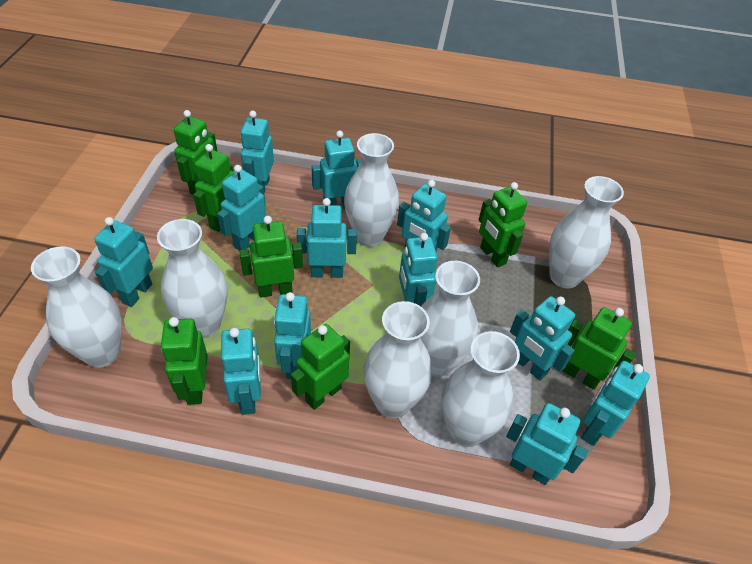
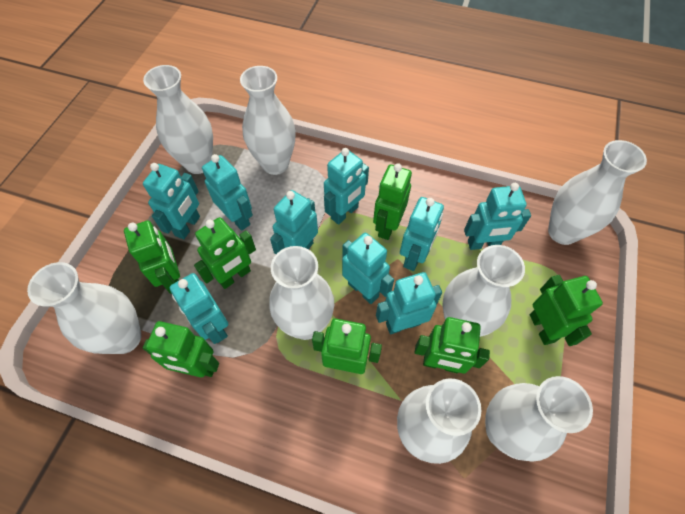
turquoise robot: 12 -> 9
white vase: 7 -> 8

